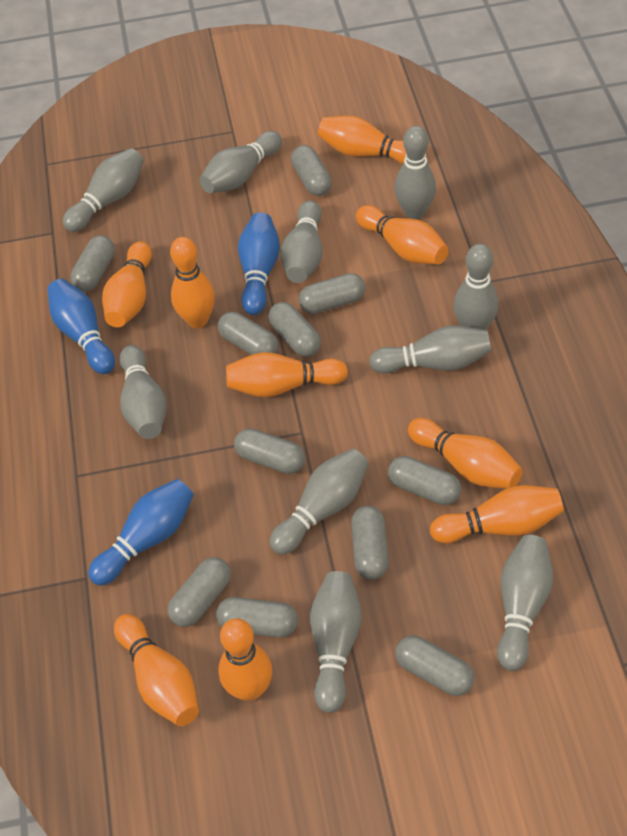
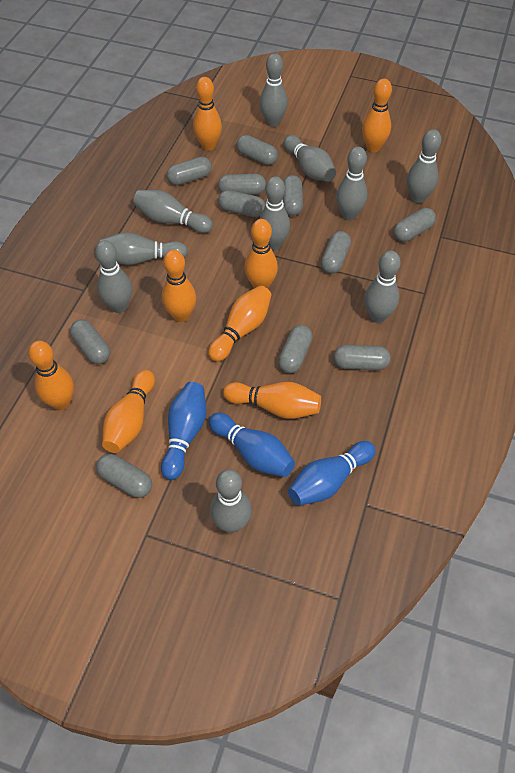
orange bowling pin: 9 -> 8

